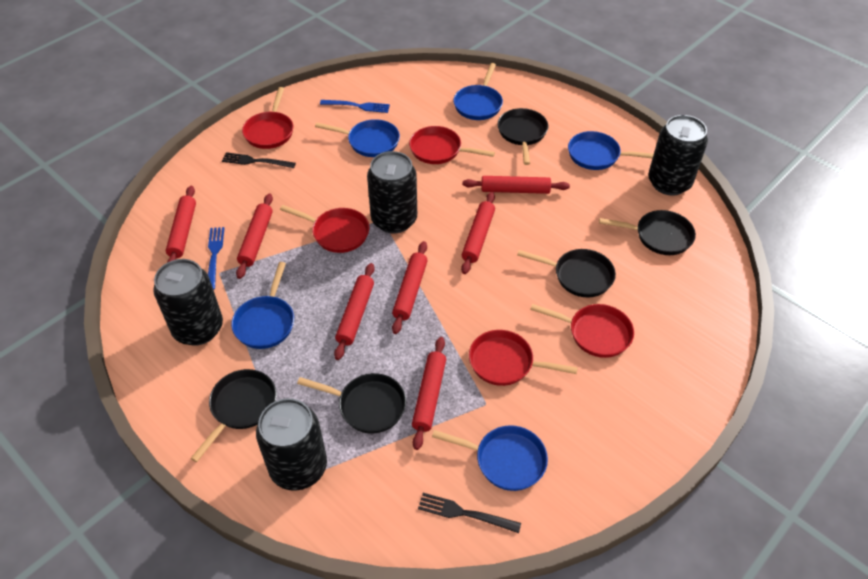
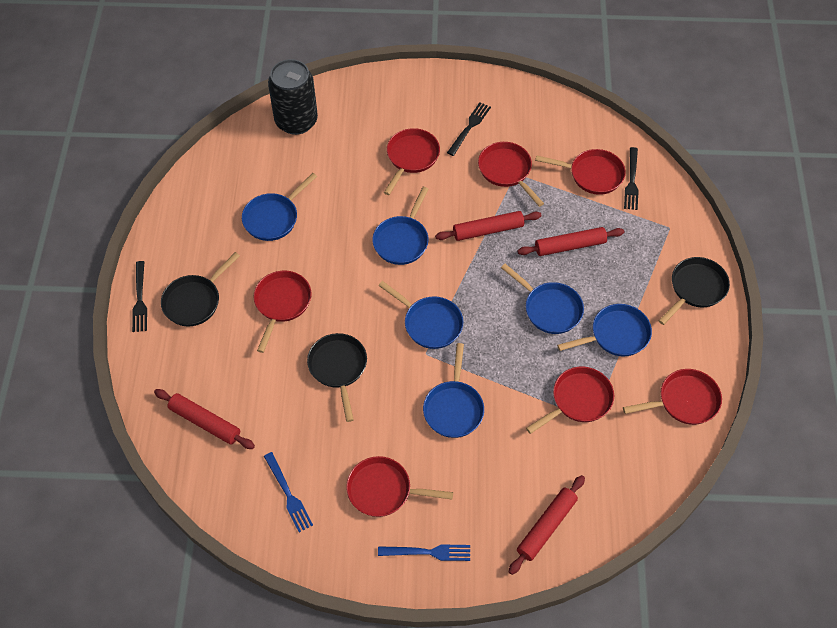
black can: 4 -> 1
black fork: 2 -> 3
black pan: 5 -> 3
blue pan: 5 -> 6
red pan: 5 -> 7
red rolling pin: 7 -> 4

